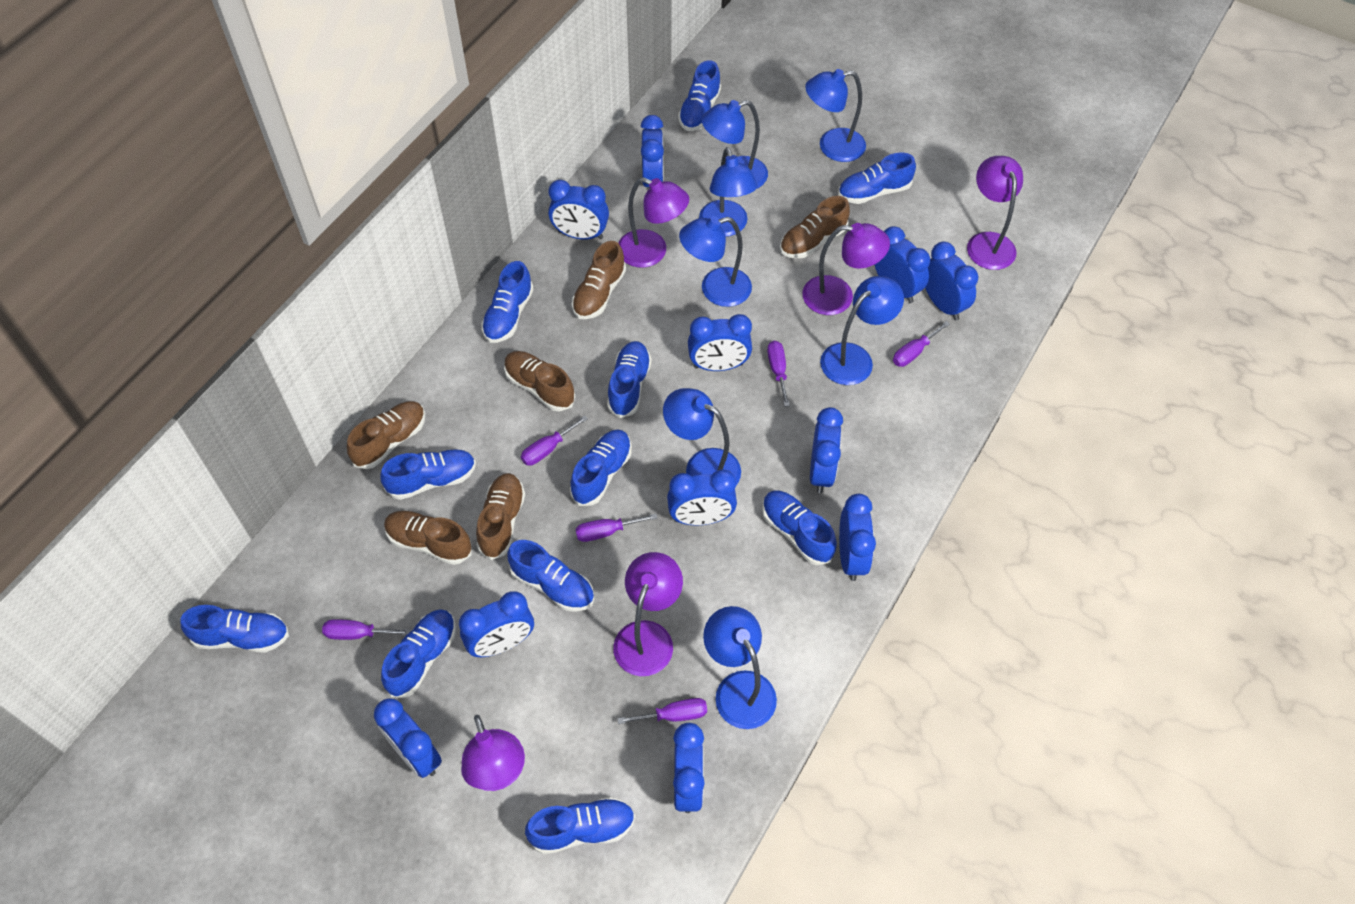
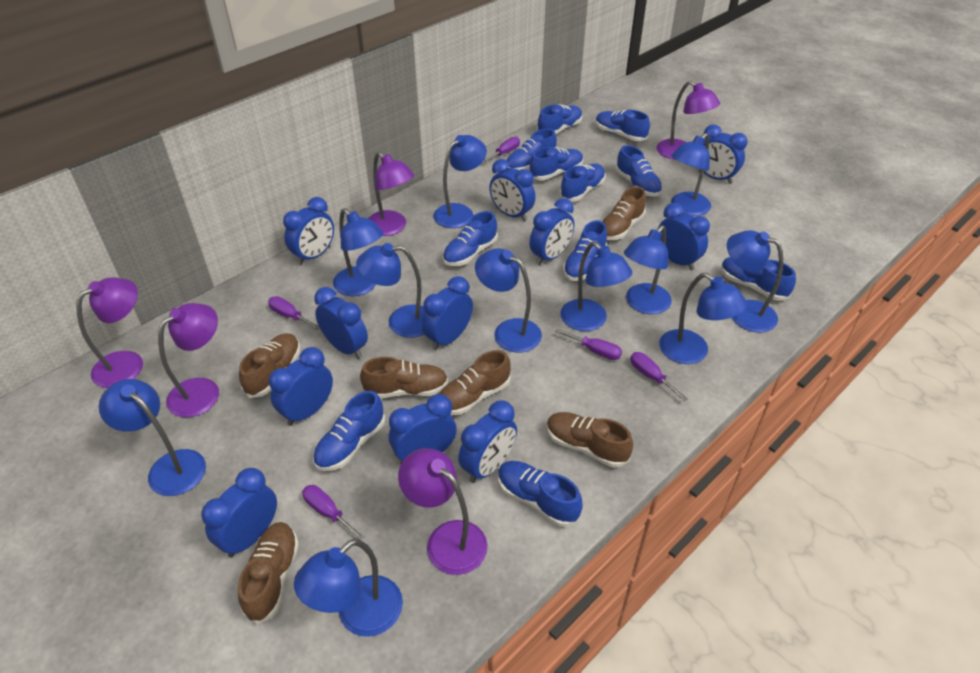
blue lamp: 7 -> 11
purple screwdriver: 6 -> 5

